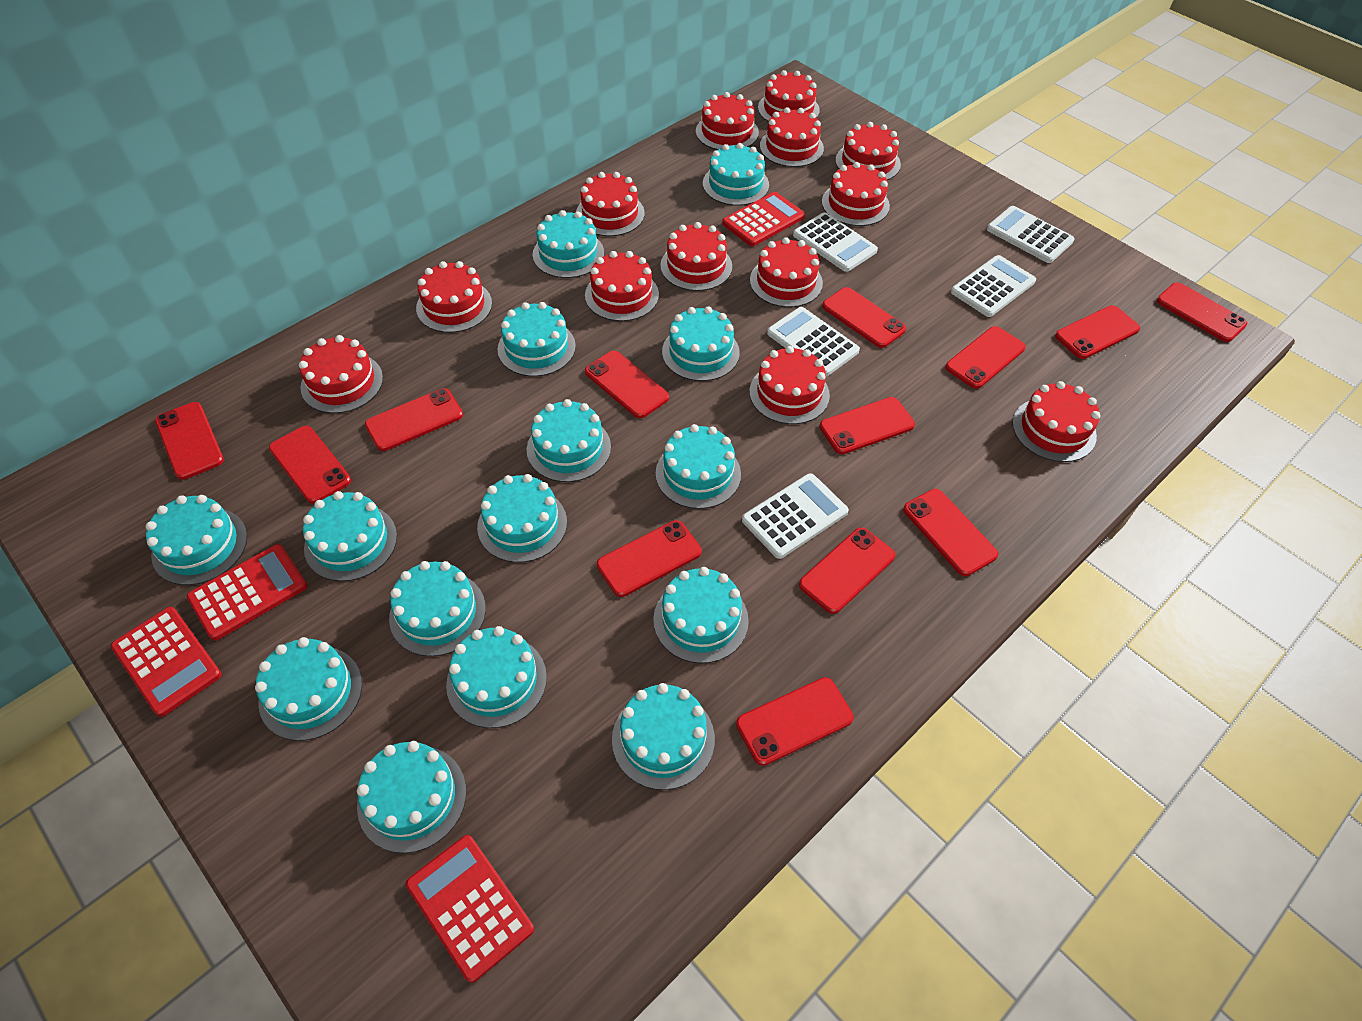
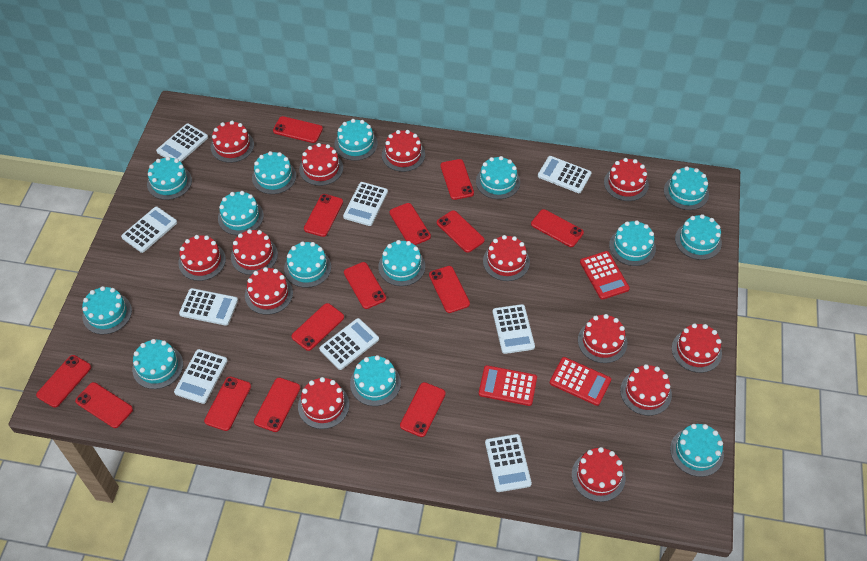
red calculator: 4 -> 3
red phone: 13 -> 14
turquoise cake: 15 -> 14
white calculator: 5 -> 9

